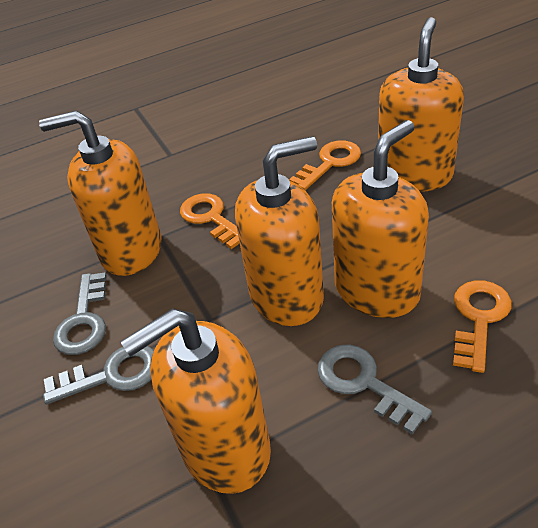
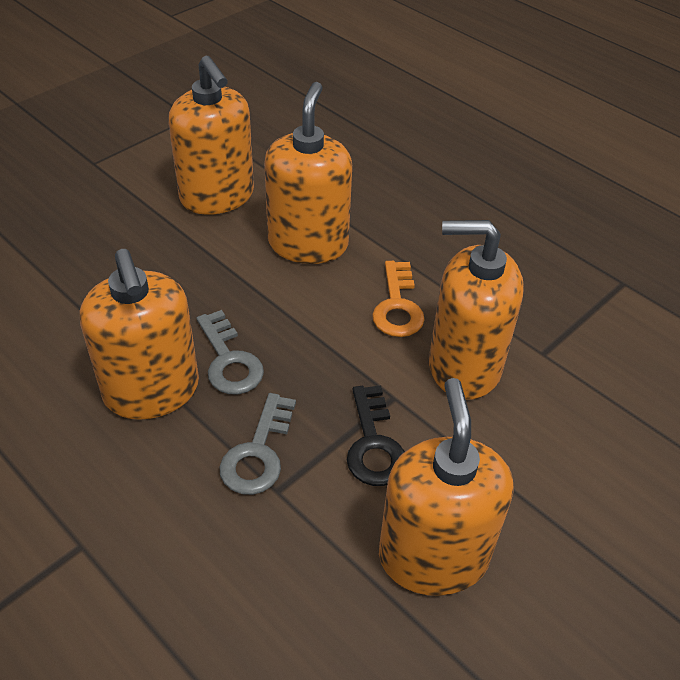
black key: 0 -> 1
grey key: 3 -> 2
orange key: 3 -> 1

